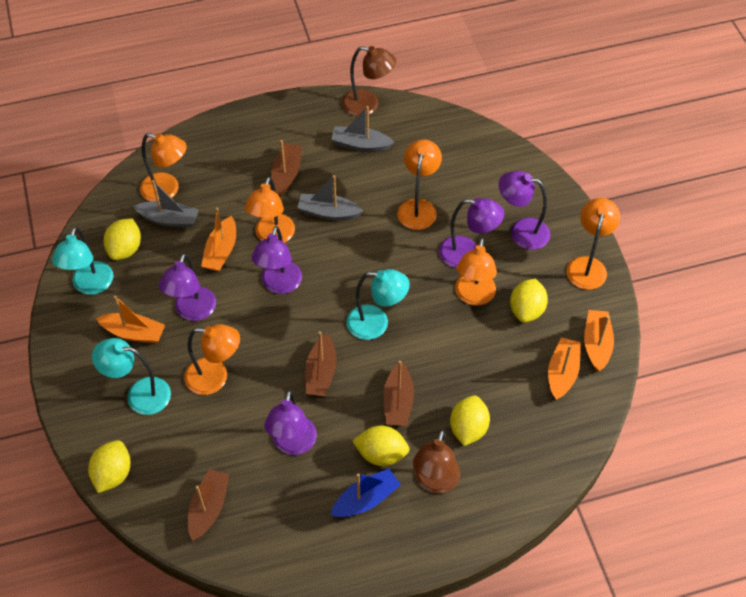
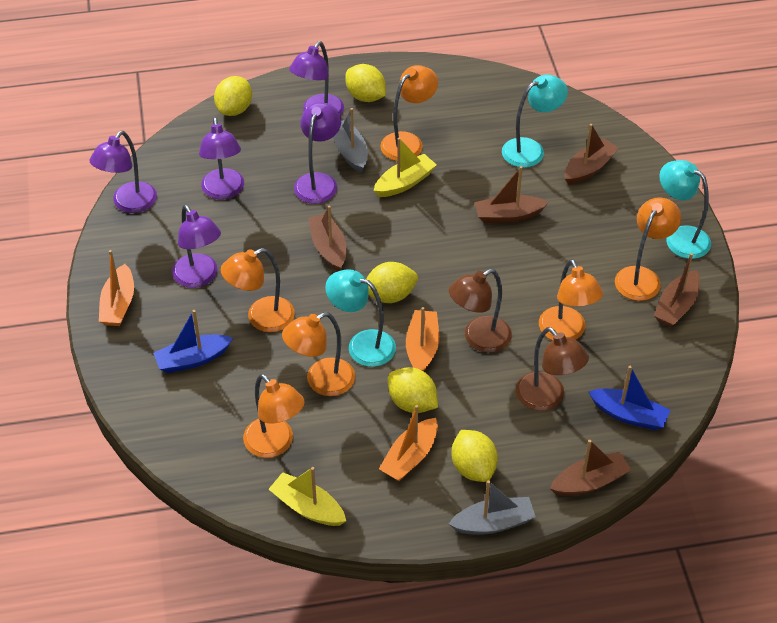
blue boat: 1 -> 2
brown boat: 4 -> 5
grey boat: 3 -> 2
orange boat: 4 -> 3
yellow boat: 0 -> 2

